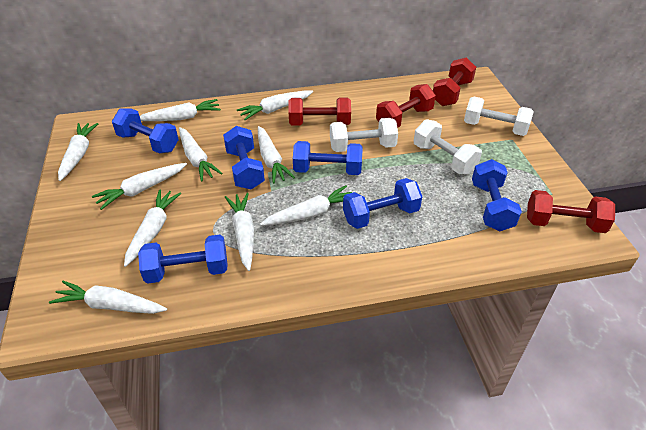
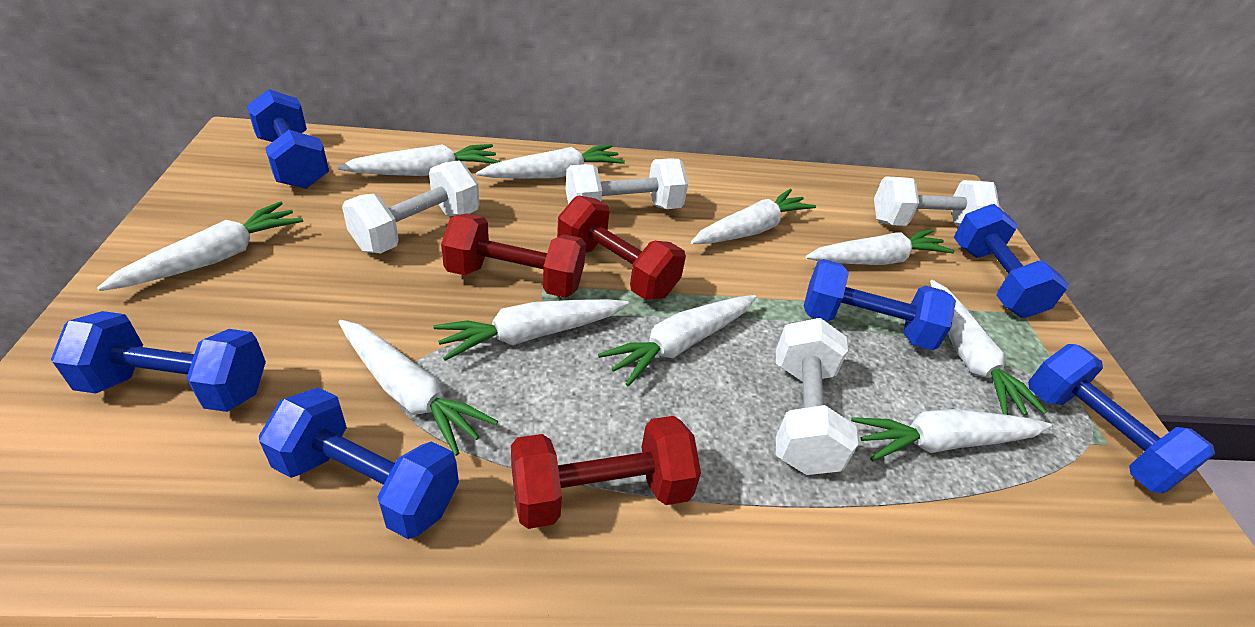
red dumbbell: 4 -> 3
white dumbbell: 3 -> 4

